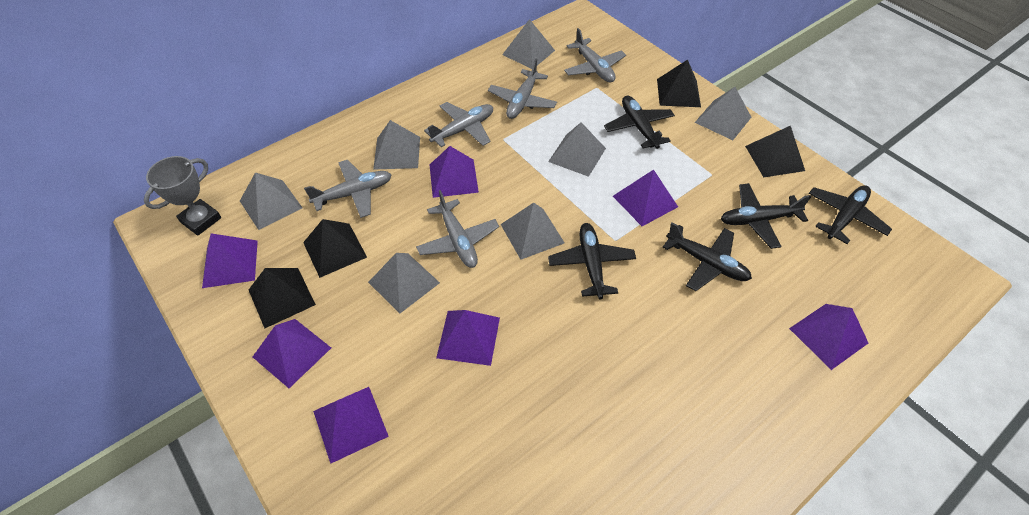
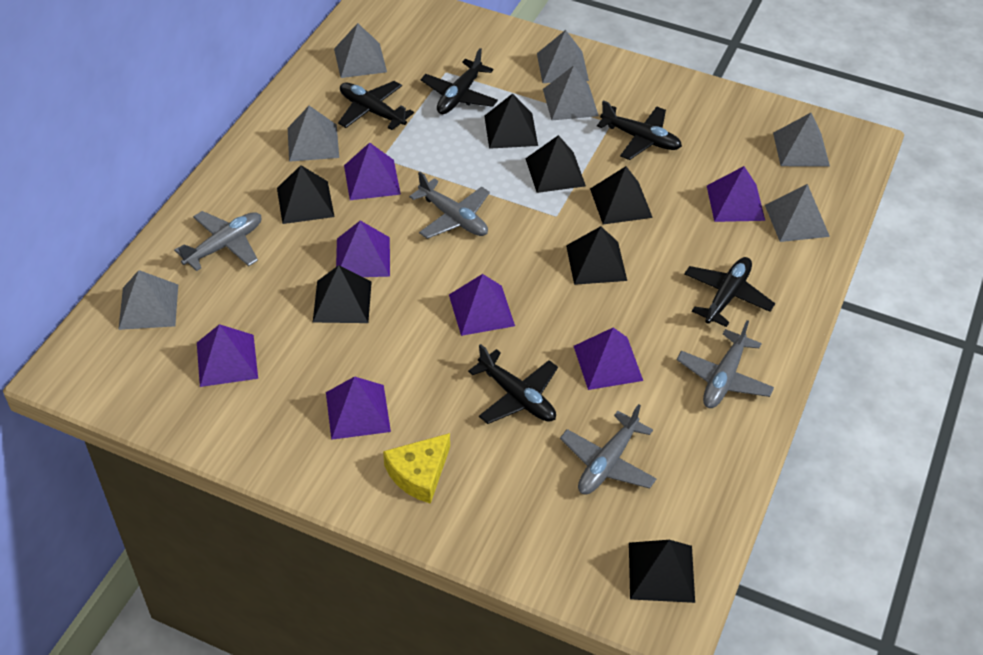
black pyramid: 4 -> 7
grey plane: 5 -> 4
grey trophy: 1 -> 0
yellow cheese: 0 -> 1

